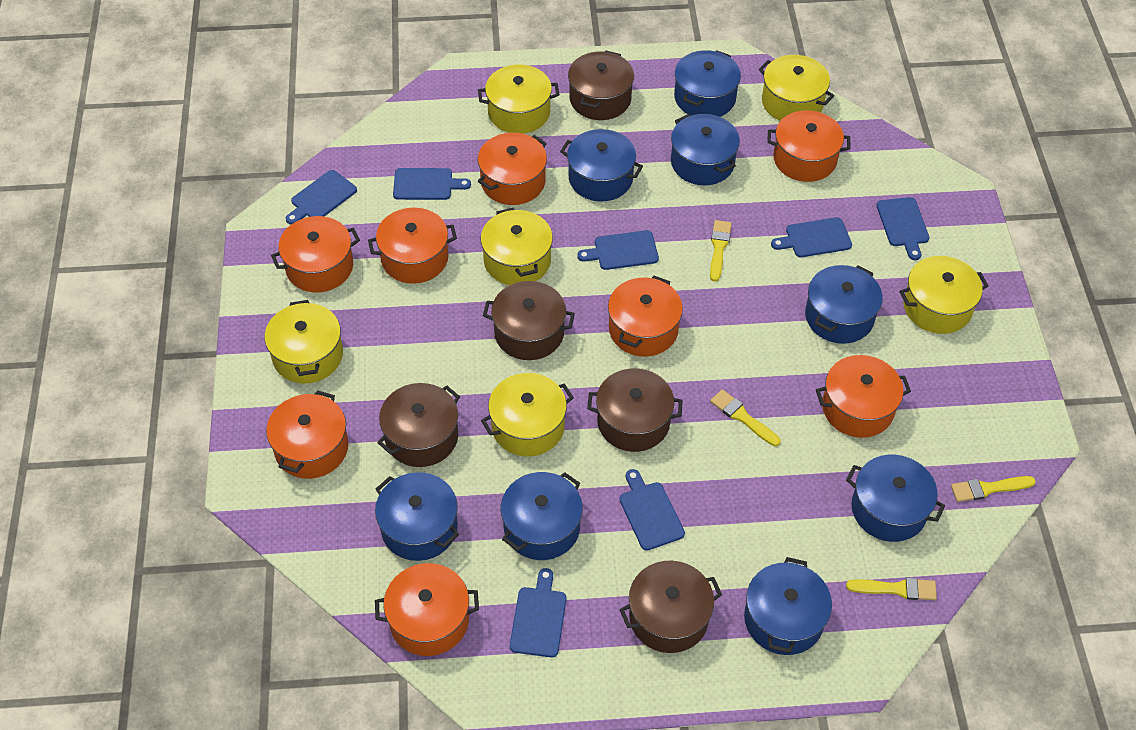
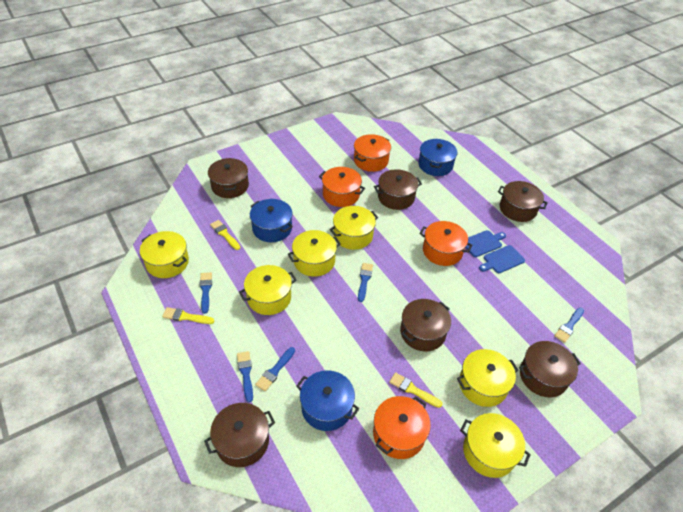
blue brush: 0 -> 5
blue cutting board: 7 -> 2
blue pot: 8 -> 3
brown pot: 5 -> 6
orange pot: 8 -> 4
yellow brush: 4 -> 3

